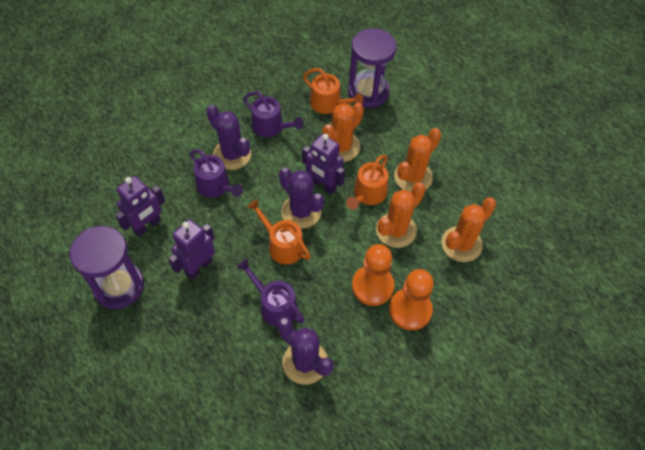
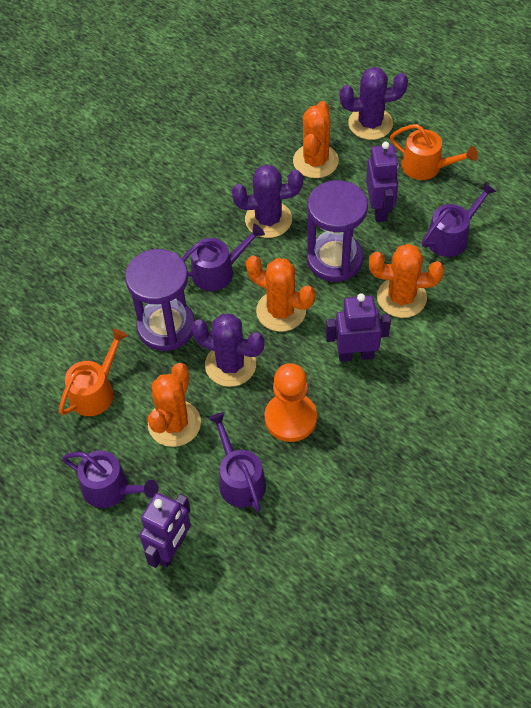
orange pawn: 2 -> 1
orange watering can: 3 -> 2
purple watering can: 3 -> 4

